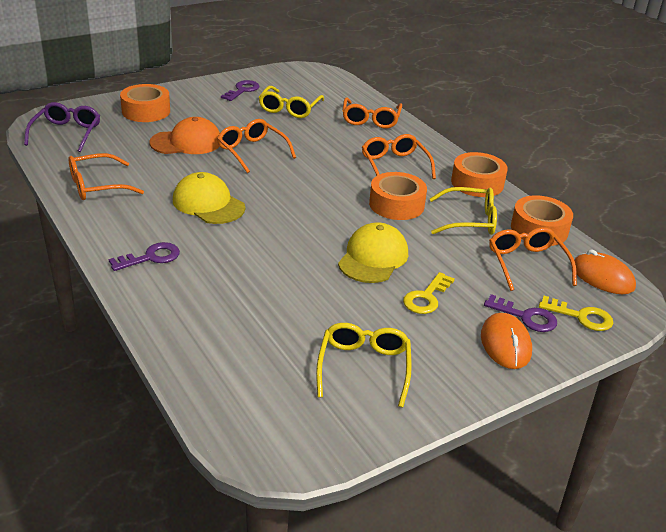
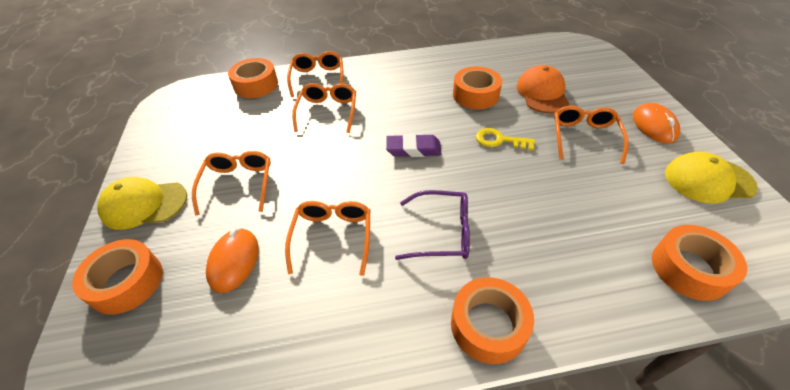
orange tape: 4 -> 5
purple eraser: 0 -> 1
purple key: 3 -> 0
yellow glasses: 3 -> 0
yellow key: 2 -> 1

